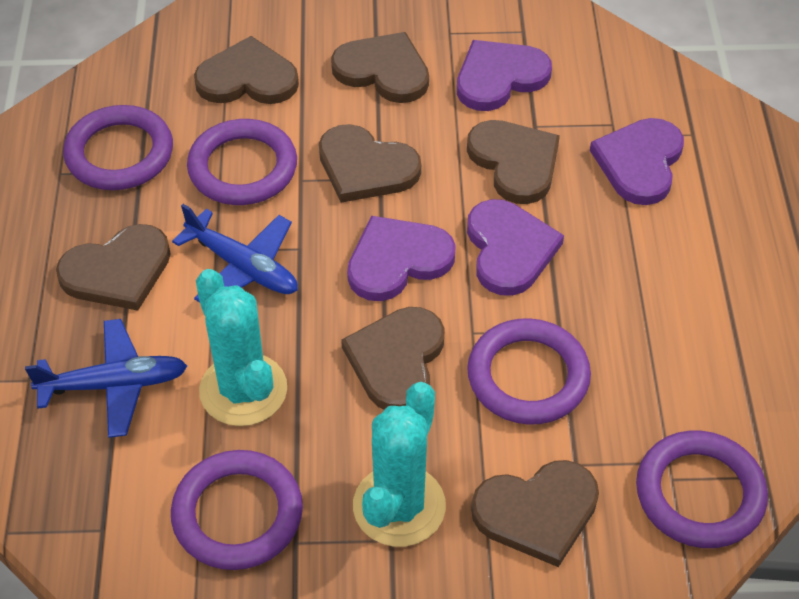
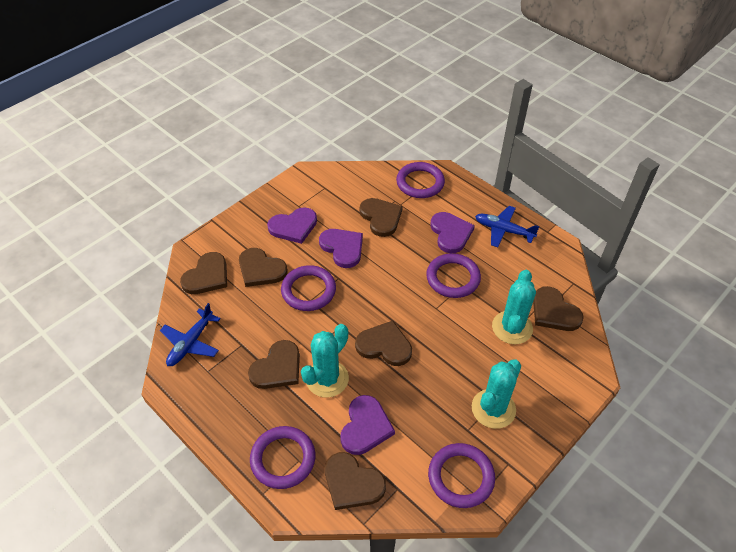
turquoise cactus: 2 -> 3

